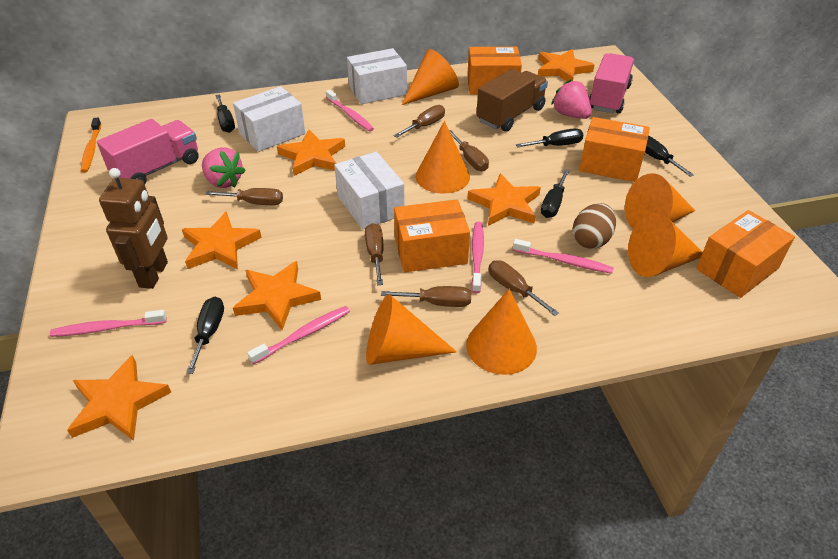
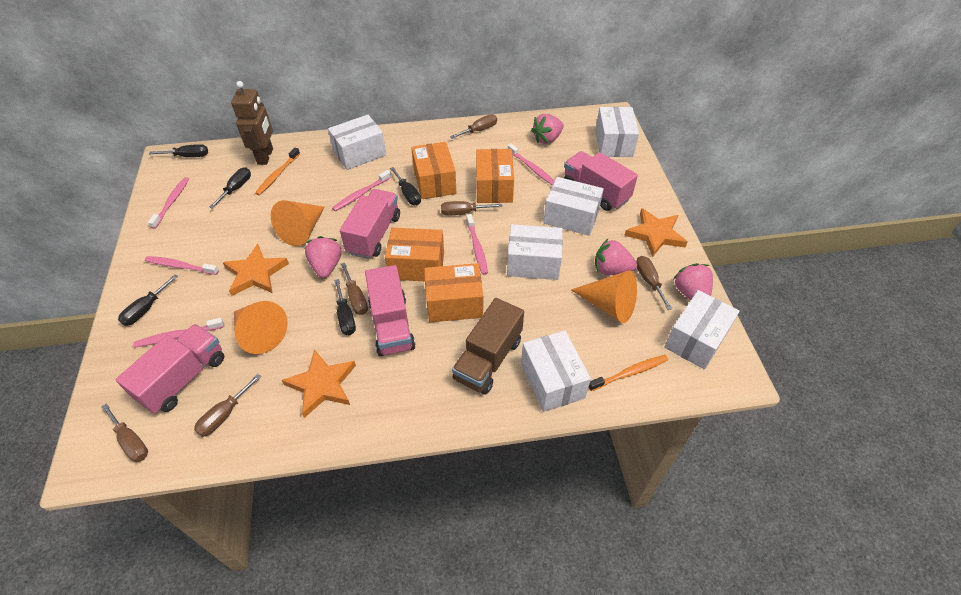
brown egg: 1 -> 0
orange cone: 6 -> 3
orange star: 6 -> 3
orange toothbrush: 1 -> 2
pink strawberry: 2 -> 4
pink toothbrush: 5 -> 6
pink truck: 2 -> 4
white box: 3 -> 6

